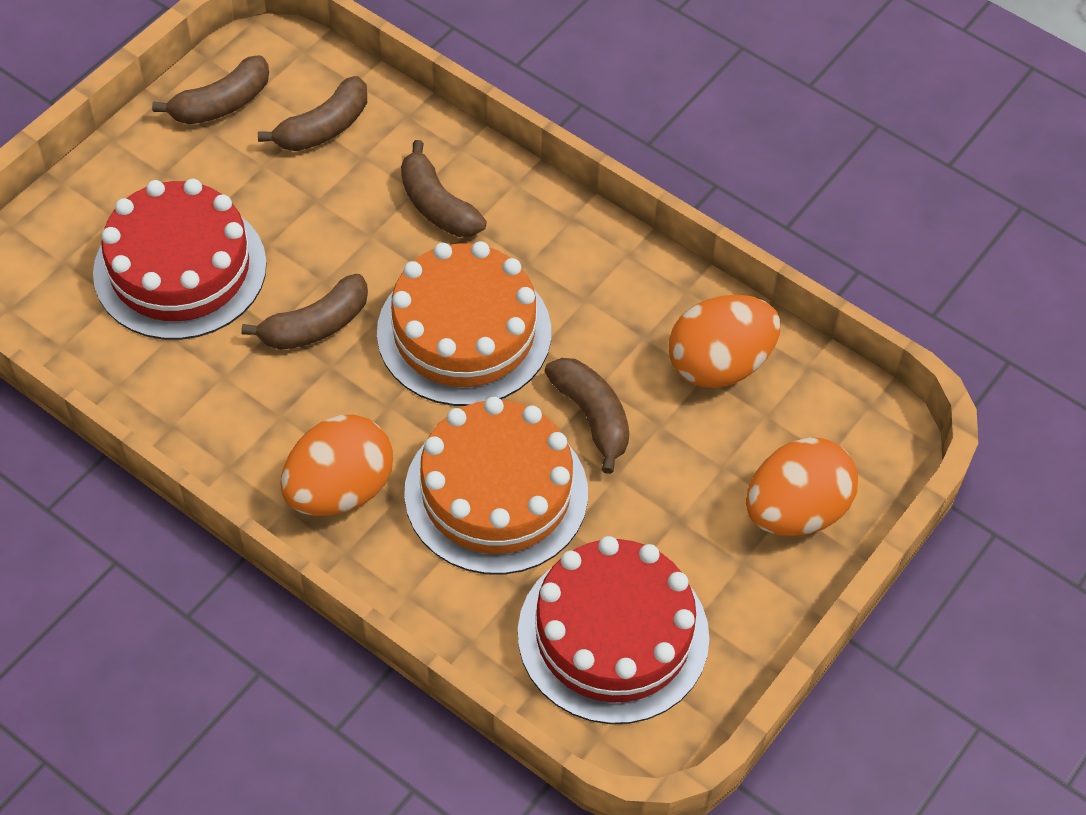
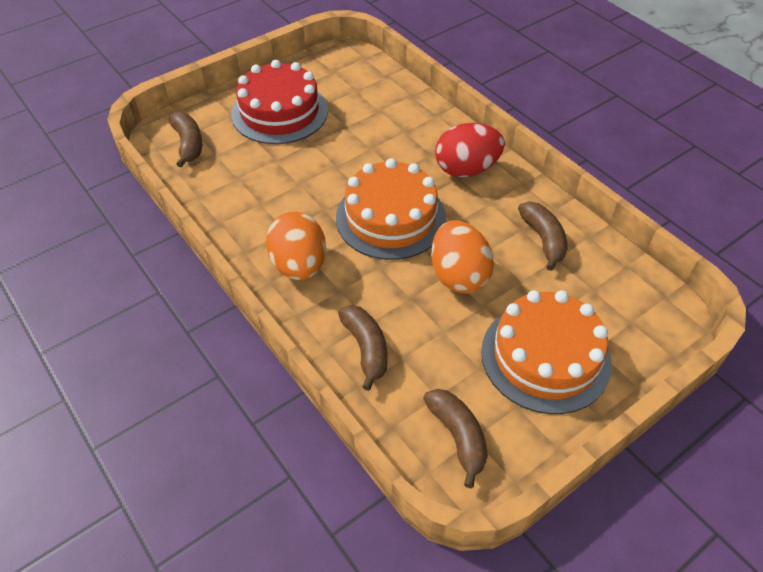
brown banana: 5 -> 4
orange egg: 3 -> 2
red cake: 2 -> 1
red egg: 0 -> 1

